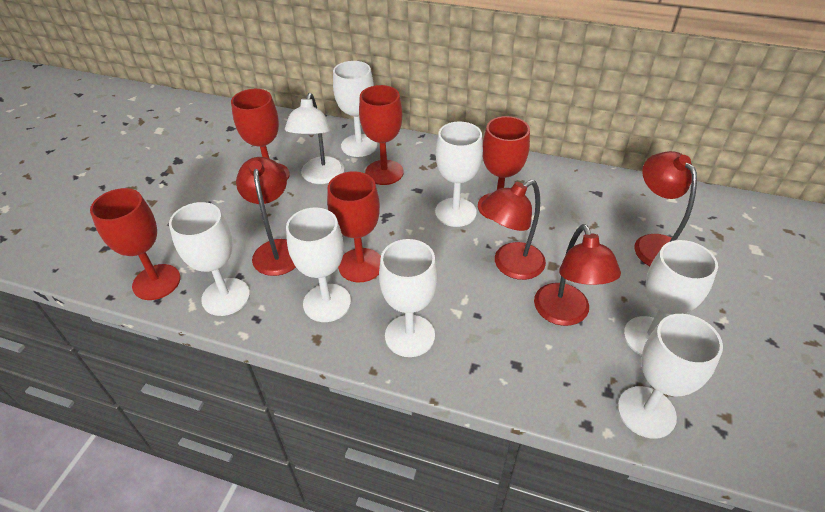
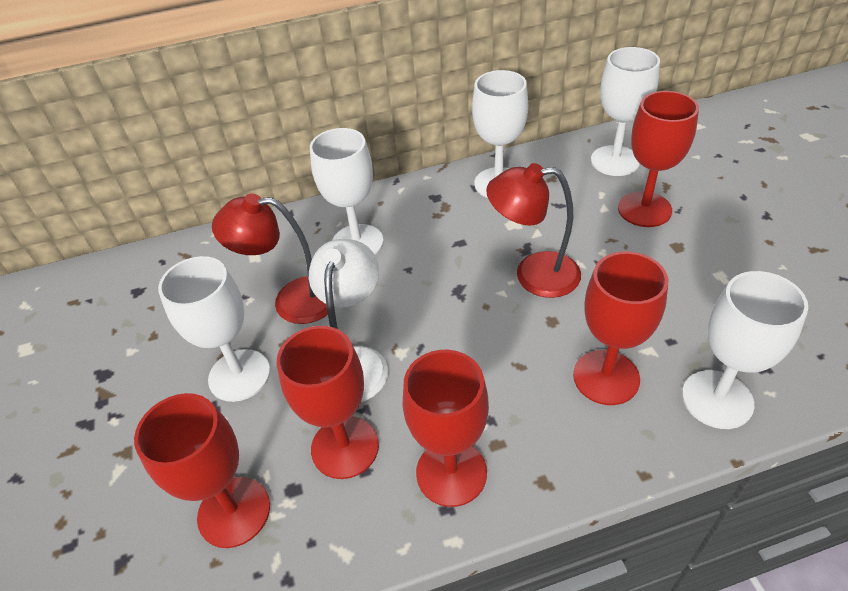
red lamp: 4 -> 2
white goblet: 7 -> 5

